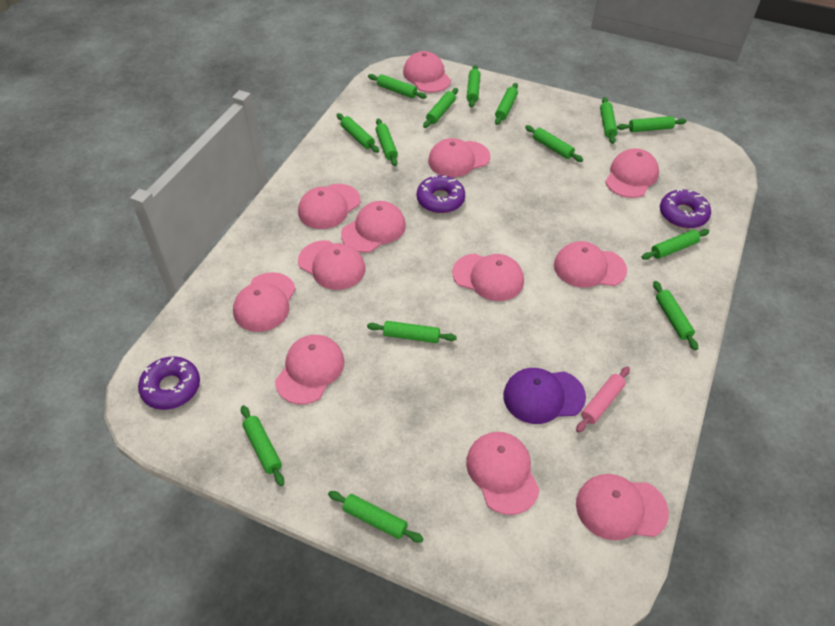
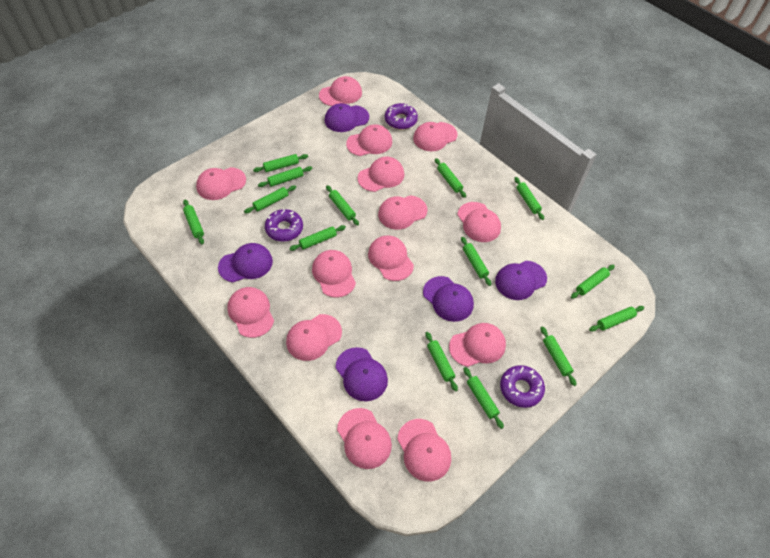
pink cap: 12 -> 14
pink rolling pin: 1 -> 0
purple cap: 1 -> 5

